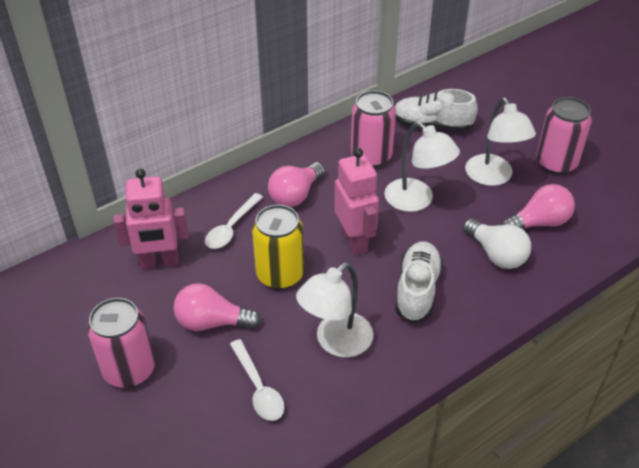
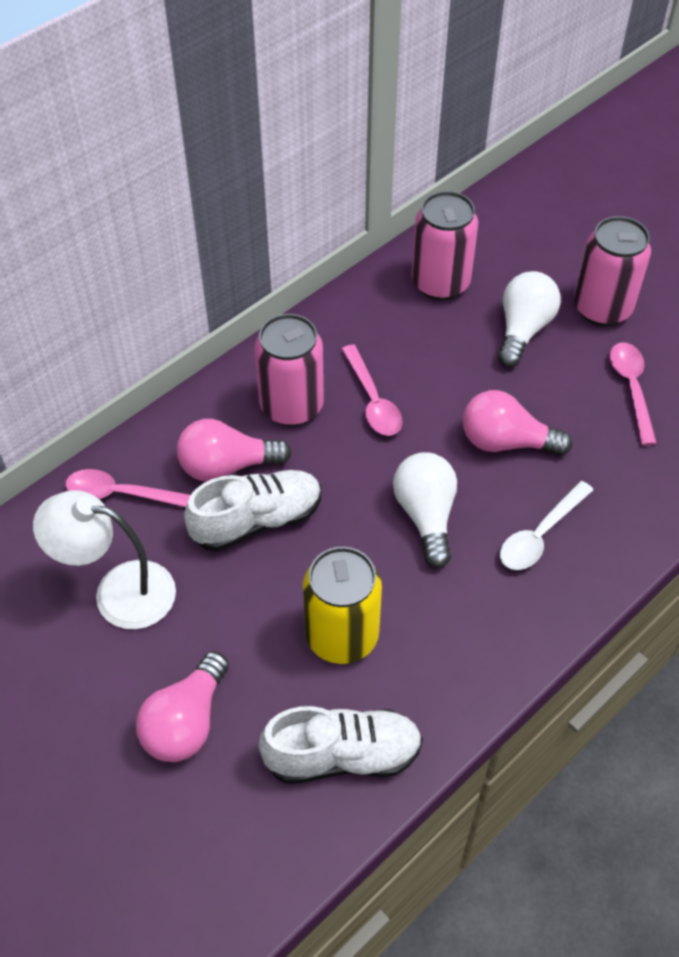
pink robot: 2 -> 0
pink spoon: 0 -> 3
white lamp: 3 -> 1
white light bulb: 1 -> 2
white spoon: 2 -> 1

